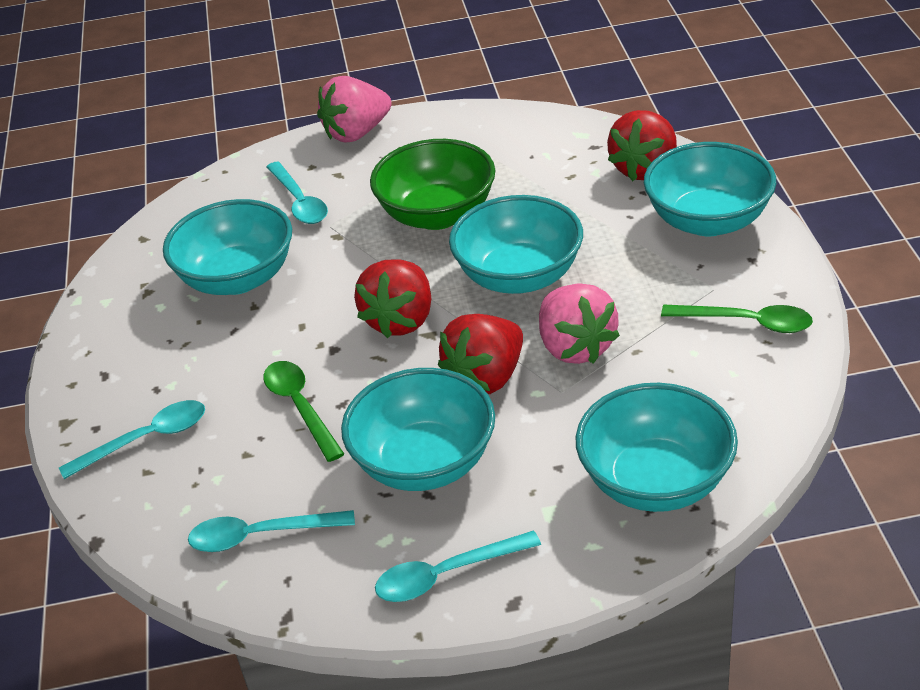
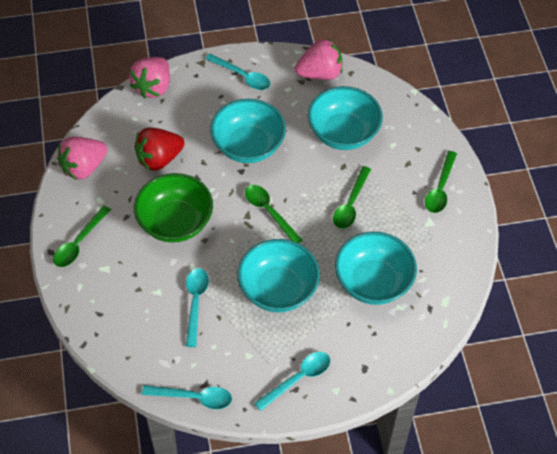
green spoon: 2 -> 4
pink strawberry: 2 -> 3
red strawberry: 3 -> 1
turquoise bowl: 5 -> 4

